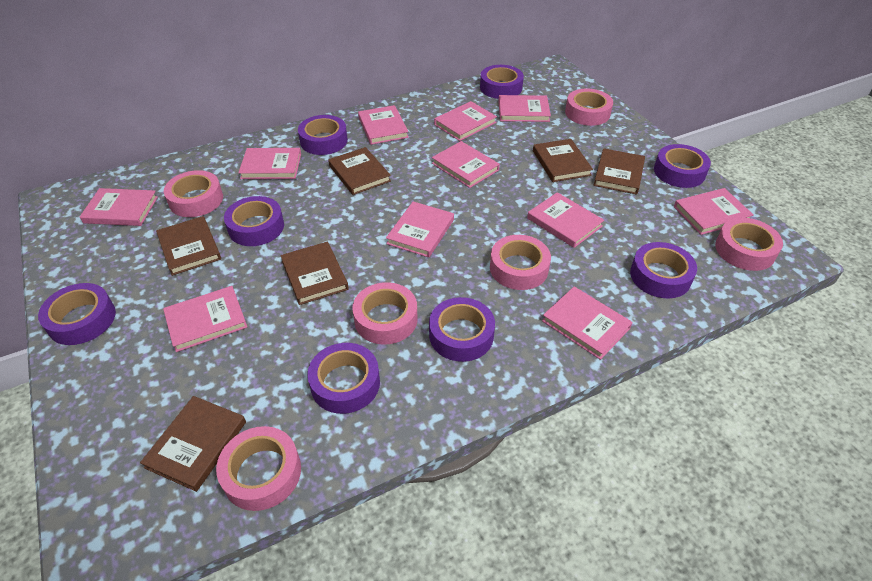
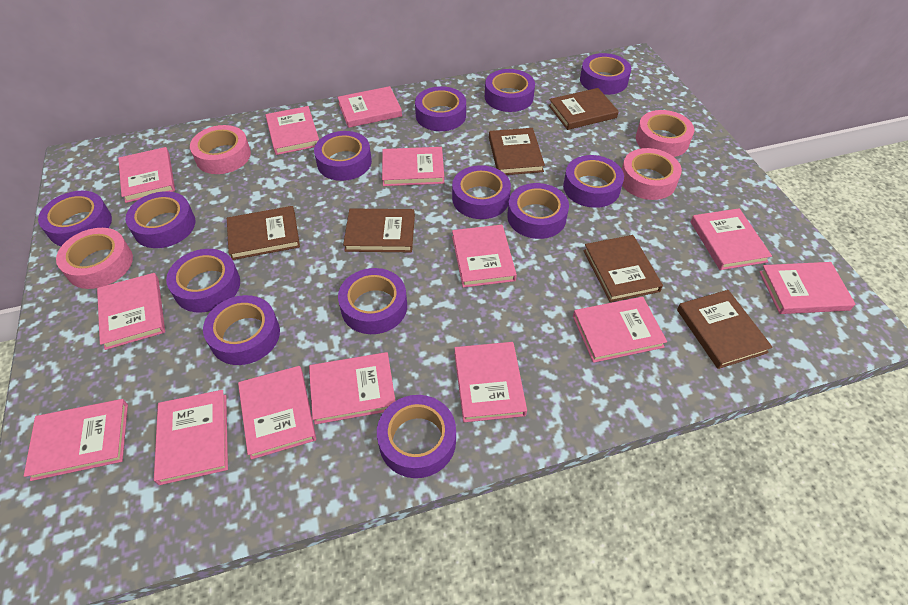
pink book: 11 -> 14
pink tape: 6 -> 4
purple tape: 8 -> 13

